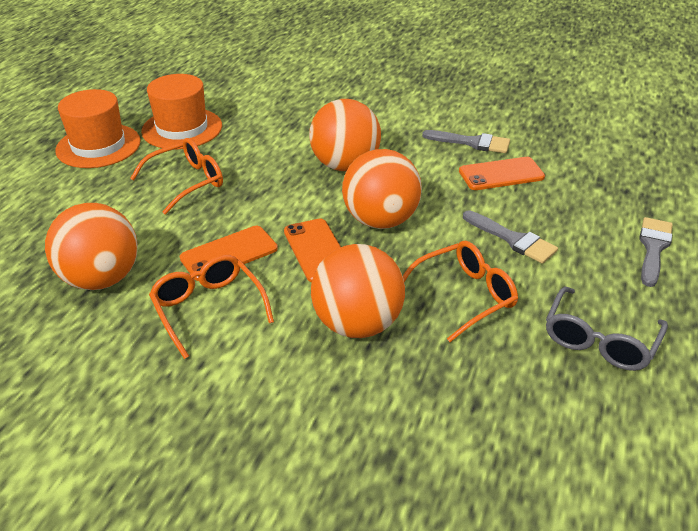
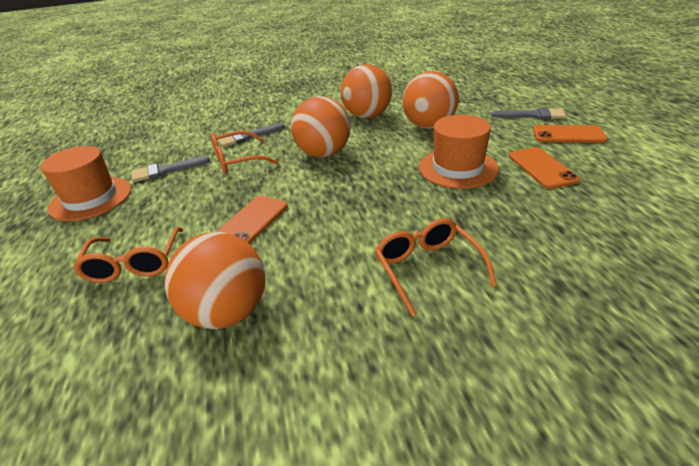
grey glasses: 1 -> 0

